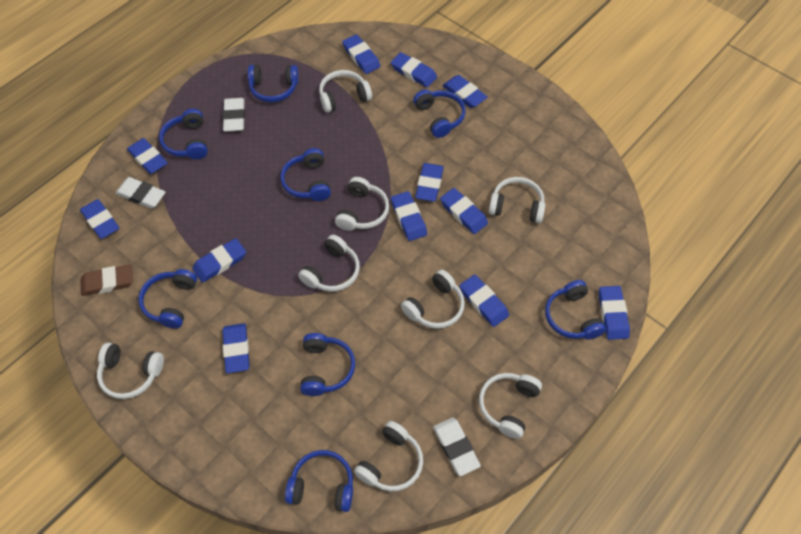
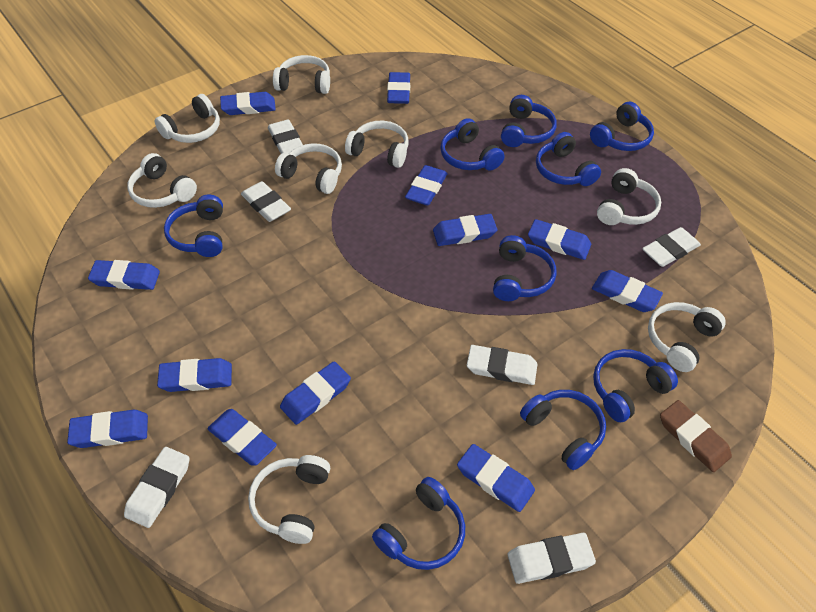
blue headphones: 8 -> 9
white eraser: 3 -> 6

